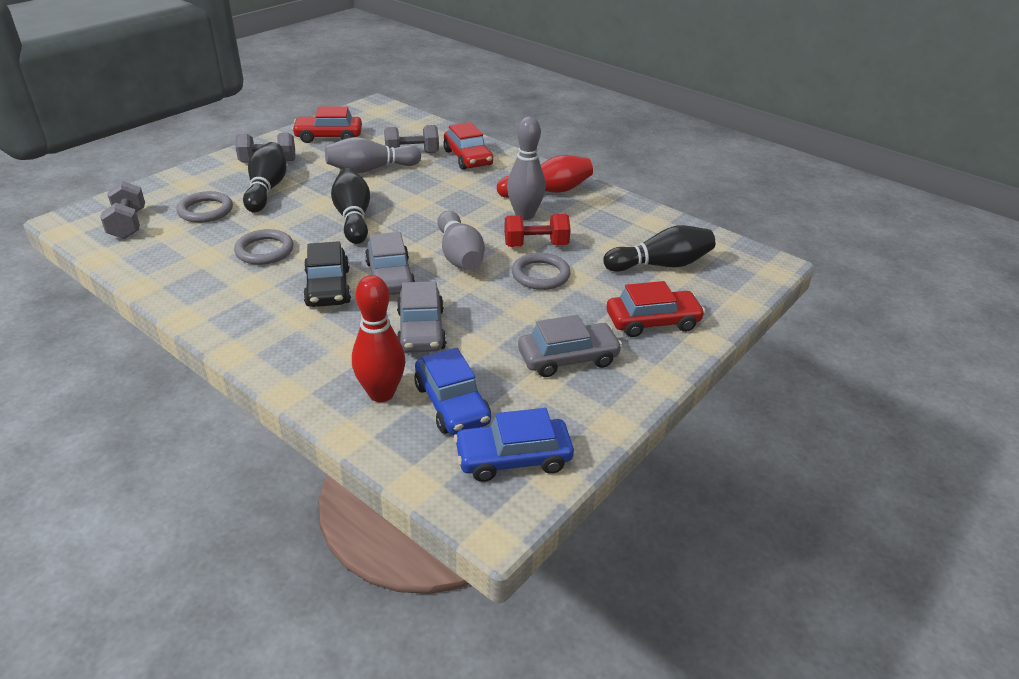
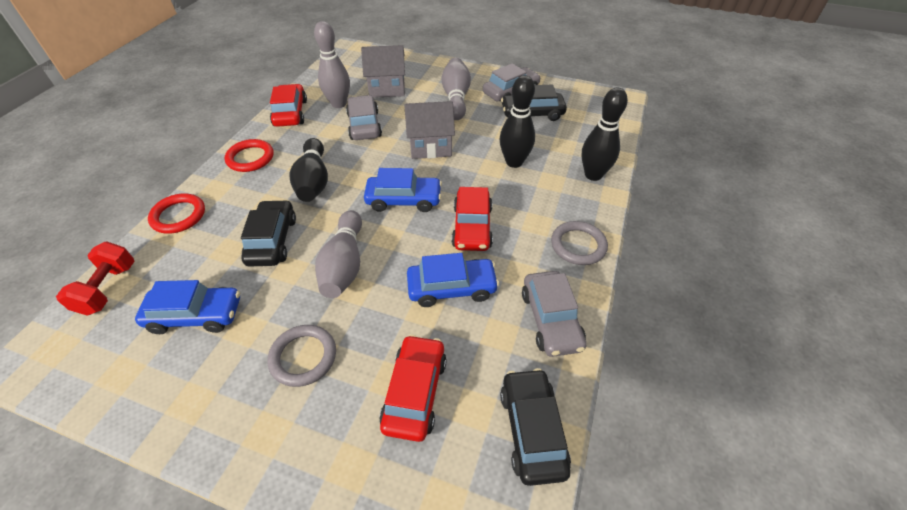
black car: 1 -> 3
blue car: 2 -> 3
grey dumbbell: 3 -> 0
grey house: 0 -> 2
grey ring: 3 -> 2
red bowling pin: 2 -> 0
red ring: 0 -> 2

